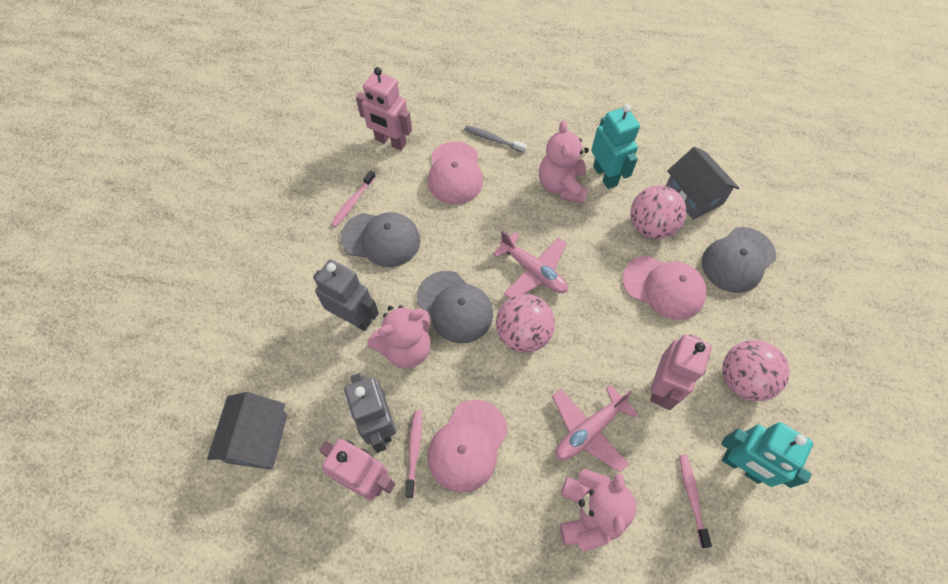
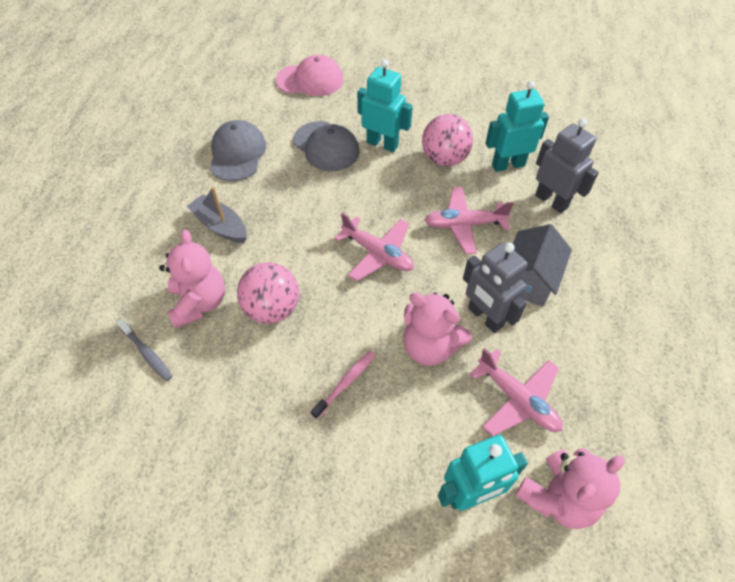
grey boat: 0 -> 1
grey cap: 3 -> 2
grey house: 2 -> 1
pink ball: 3 -> 2
pink cap: 3 -> 1
pink plane: 2 -> 3
pink robot: 3 -> 0
pink toothbrush: 3 -> 1
turquoise robot: 2 -> 3

